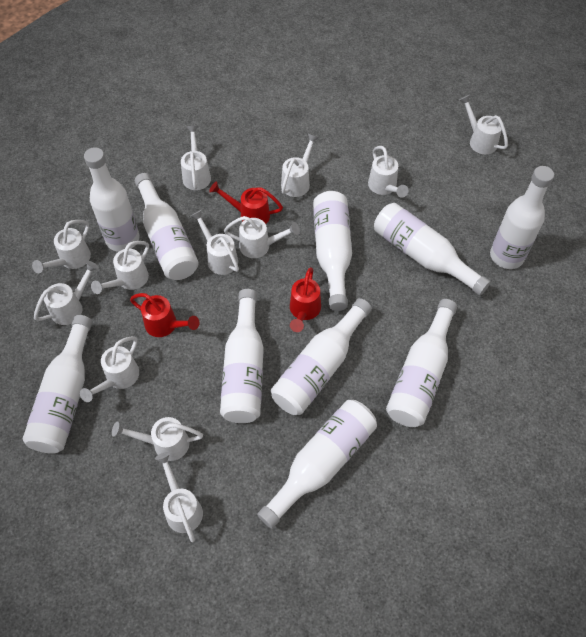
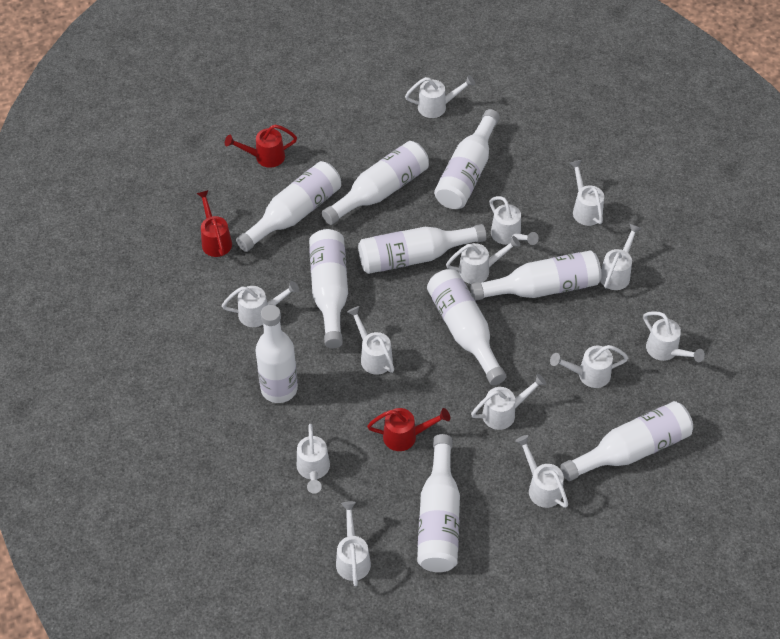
white watering can: 12 -> 13

